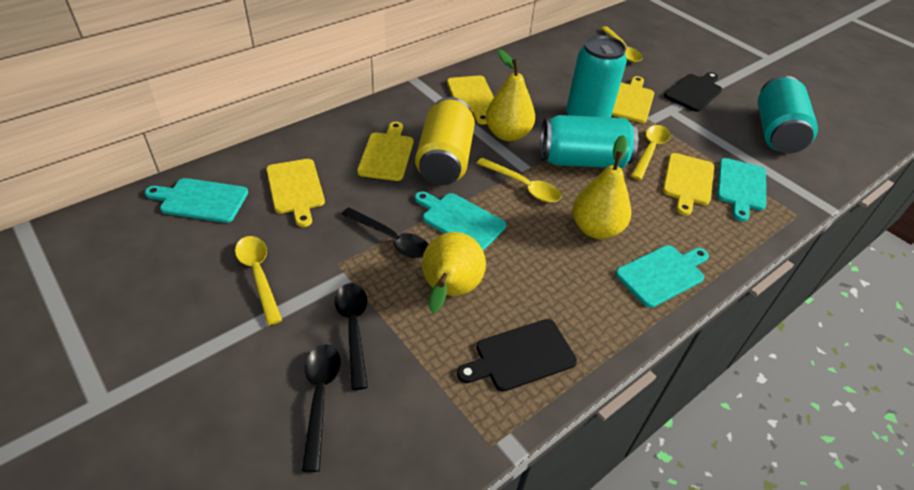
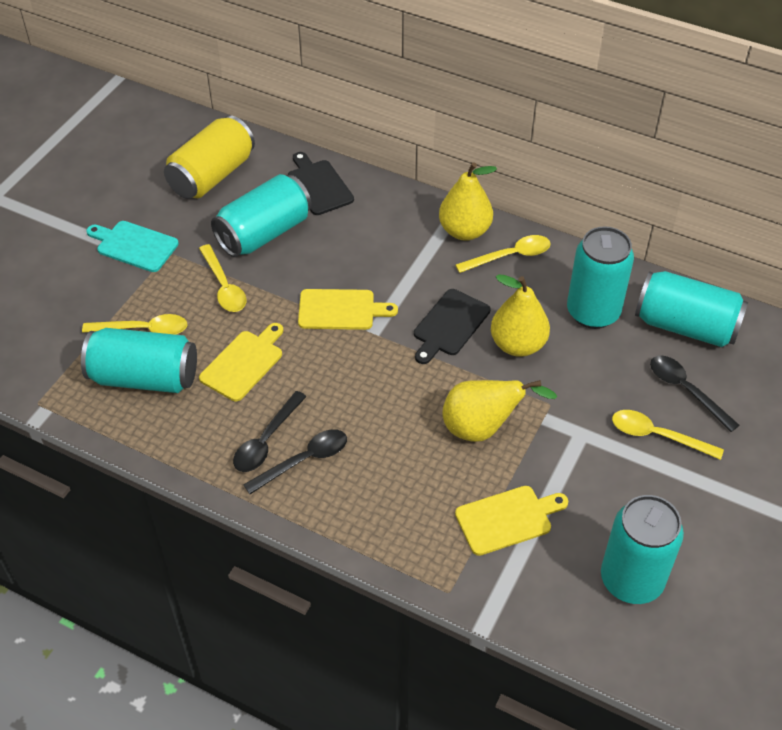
turquoise can: 3 -> 5
turquoise cutting board: 4 -> 1
yellow cutting board: 5 -> 3

